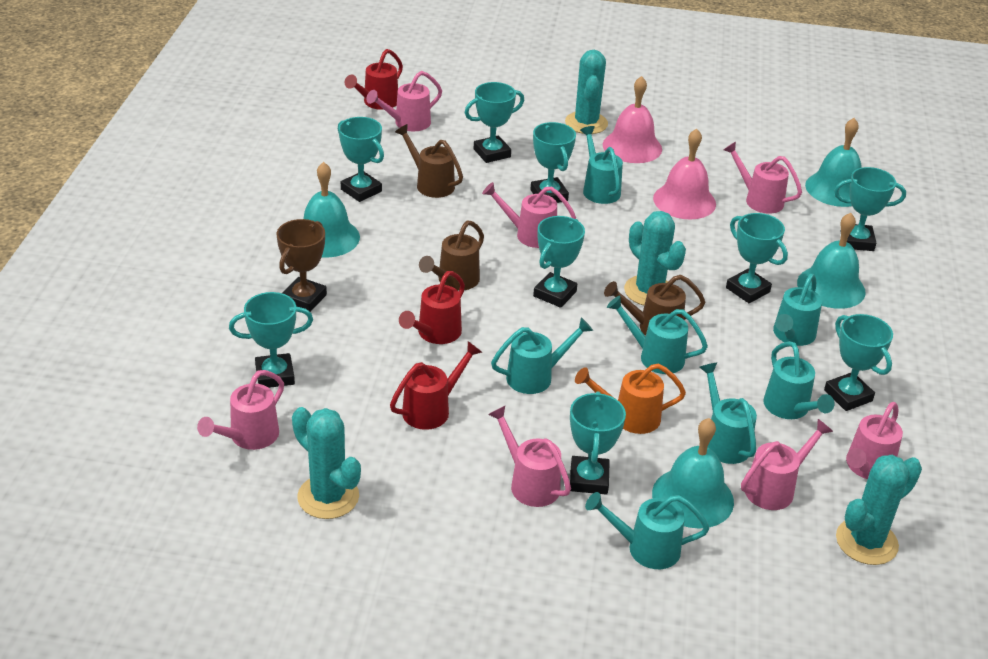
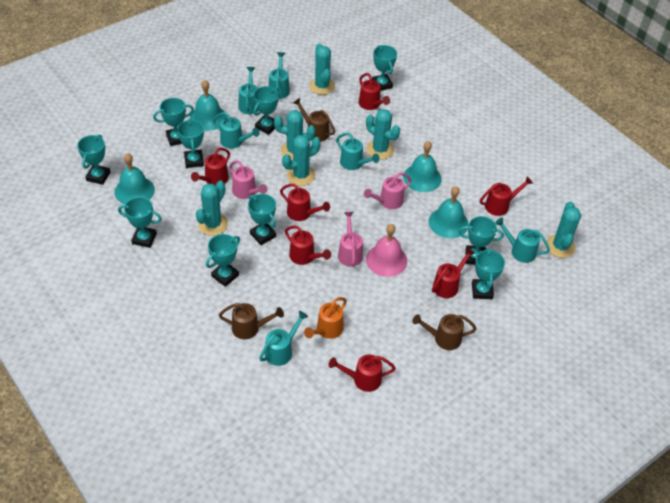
brown trophy: 1 -> 0
pink bell: 2 -> 1
pink watering can: 7 -> 3
red watering can: 3 -> 7
turquoise cactus: 4 -> 6
turquoise trophy: 9 -> 10
turquoise watering can: 7 -> 6

